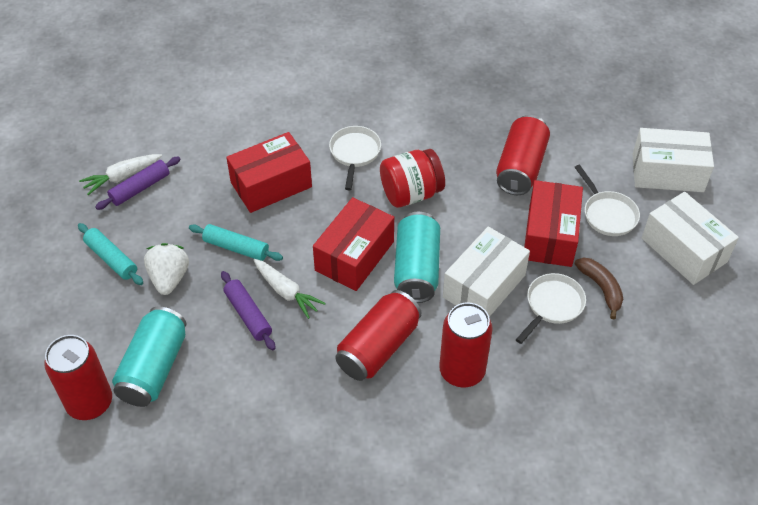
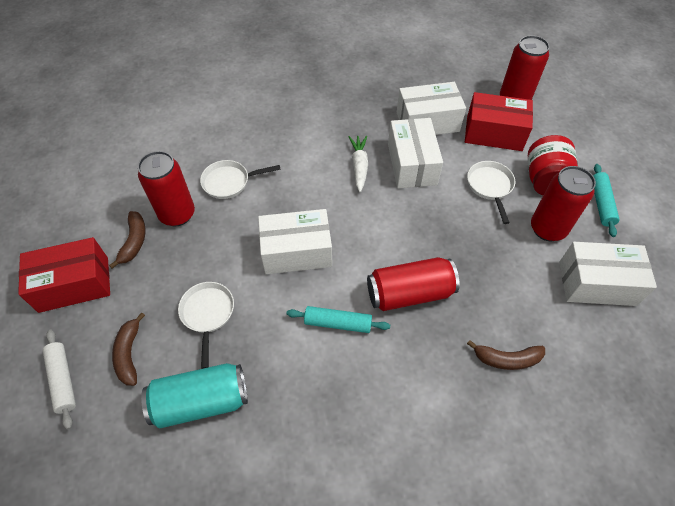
brown banana: 1 -> 3
purple rolling pin: 2 -> 0
red box: 3 -> 2
turquoise can: 2 -> 1
white box: 3 -> 4
white carrot: 2 -> 1
white rolling pin: 0 -> 1
white strawberry: 1 -> 0

